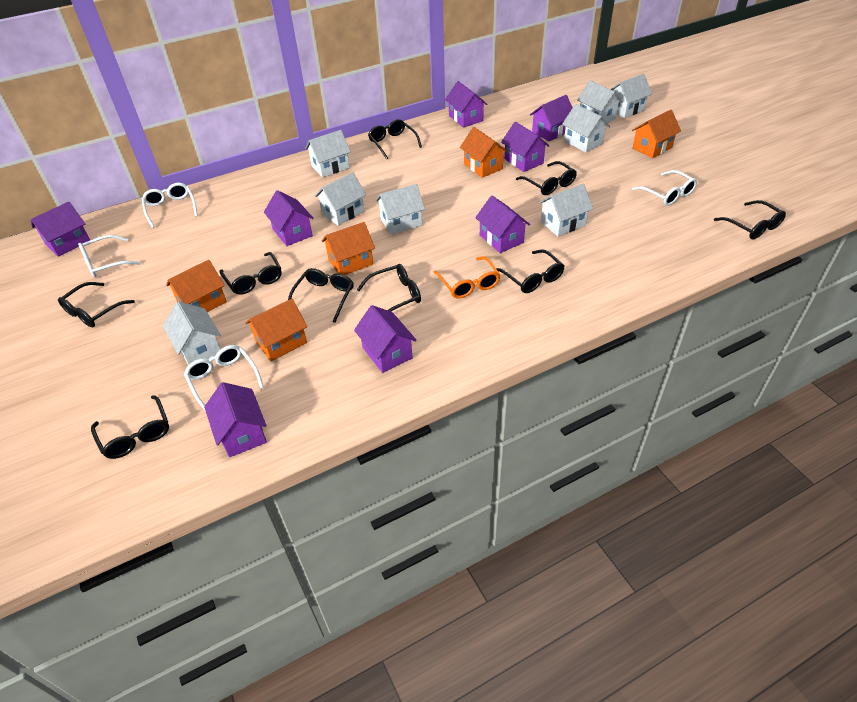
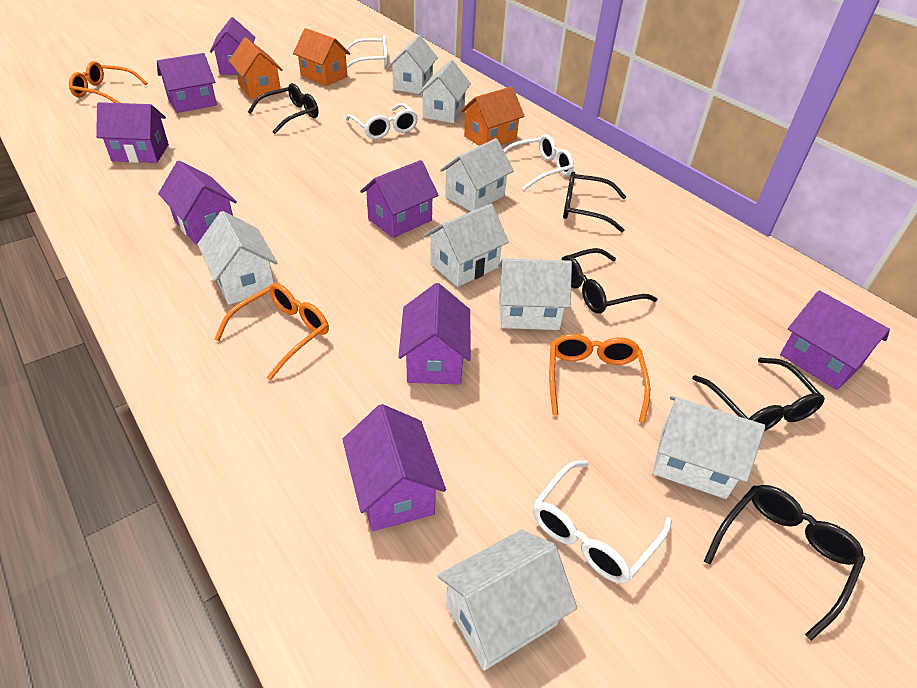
black glasses: 9 -> 5
orange glasses: 1 -> 3
orange house: 5 -> 3

